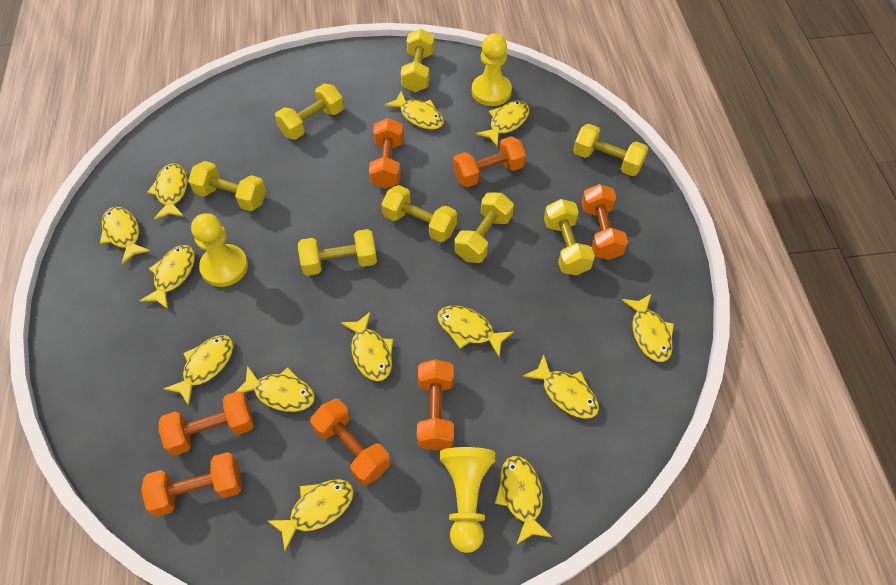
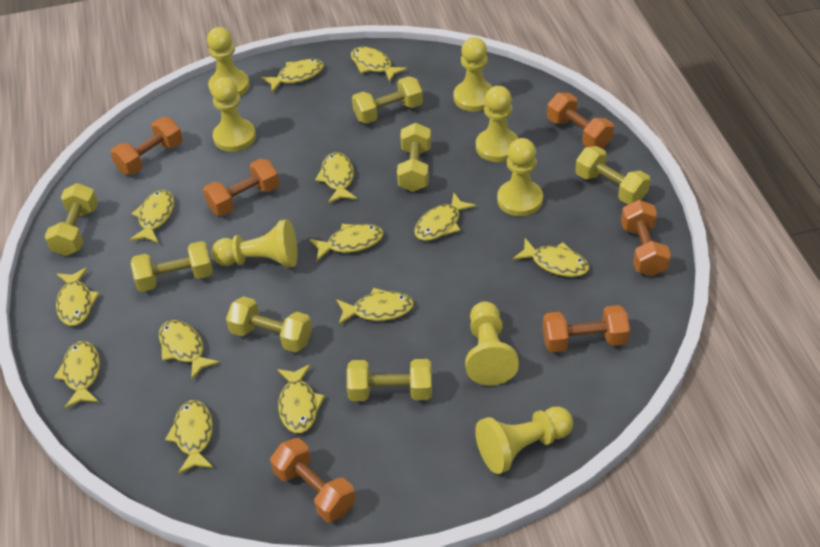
orange dumbbell: 7 -> 6
yellow dumbbell: 8 -> 7
yellow pawn: 3 -> 8

